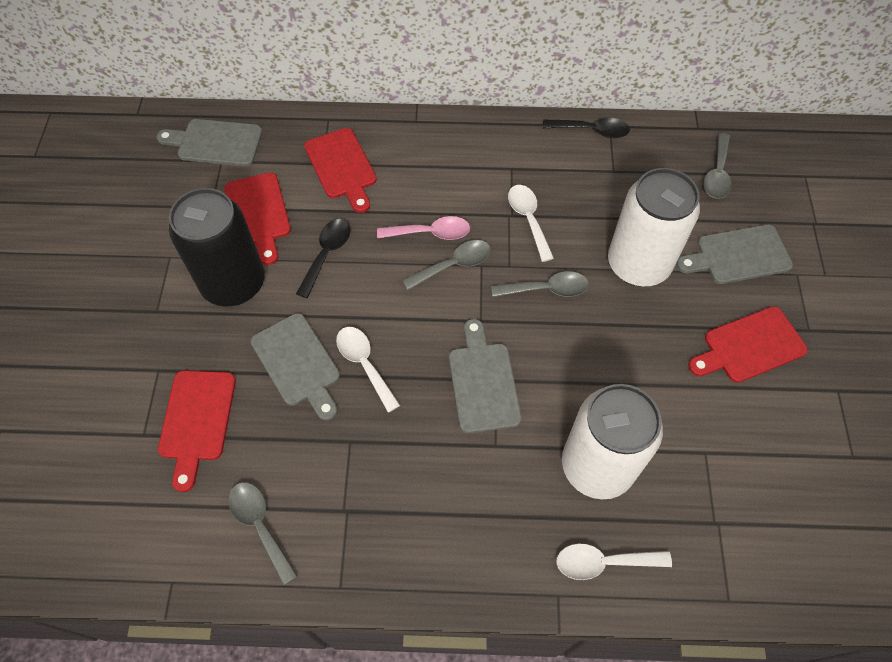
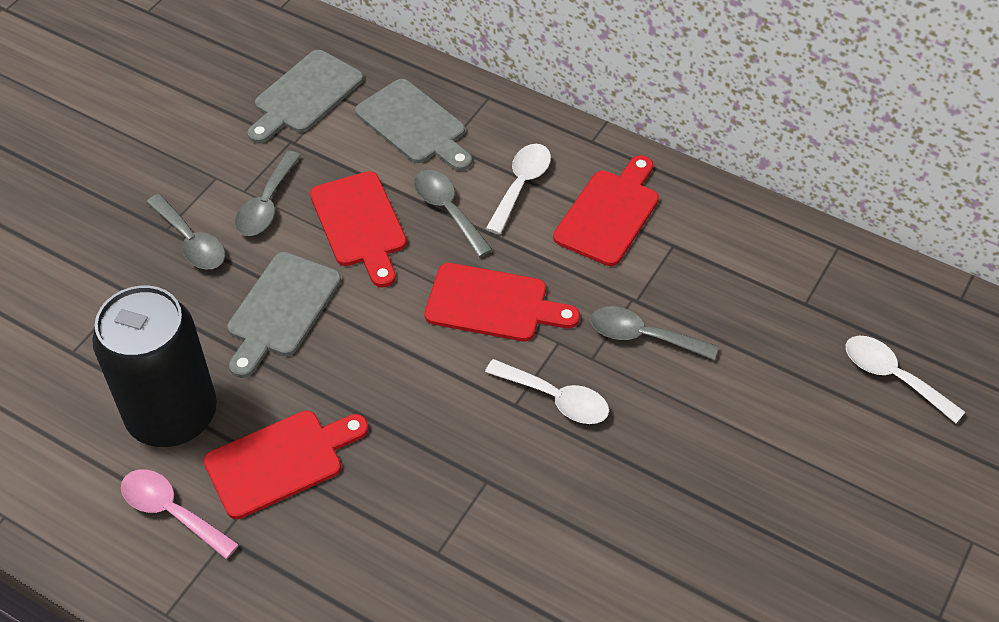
black spoon: 2 -> 0
grey cutting board: 4 -> 3
white can: 2 -> 0

